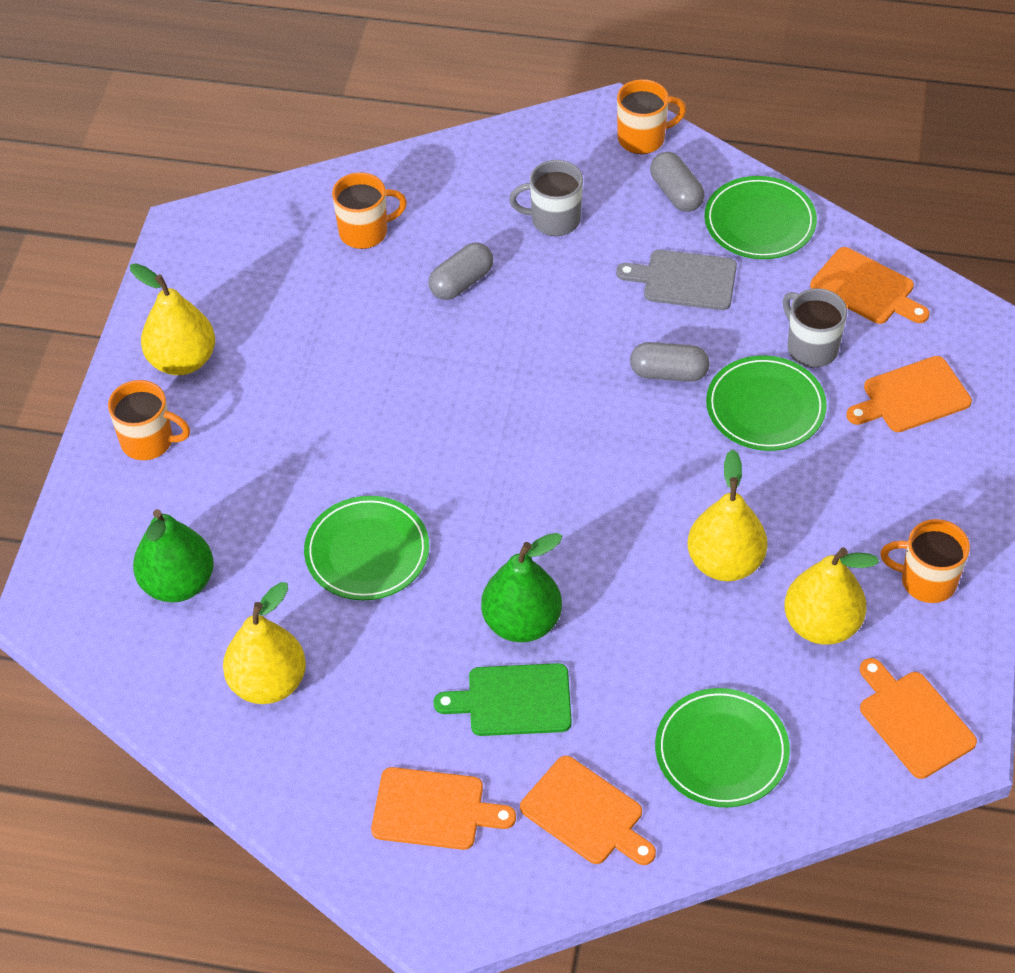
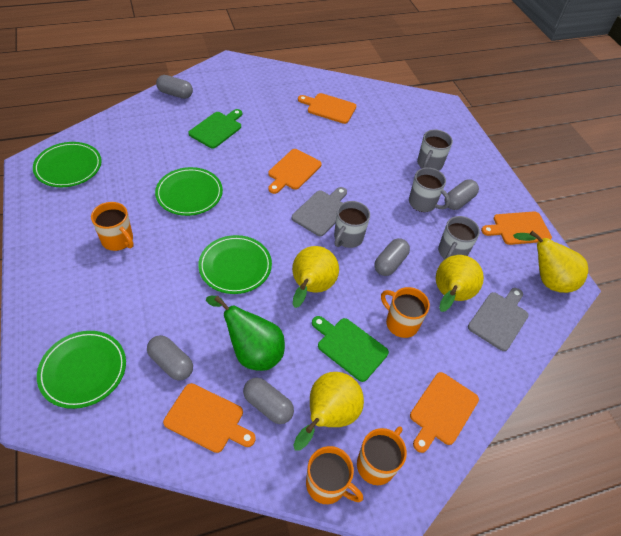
green cutting board: 1 -> 2
green pear: 2 -> 1
grey capsule: 3 -> 5
grey cutting board: 1 -> 2
grey mug: 2 -> 4

